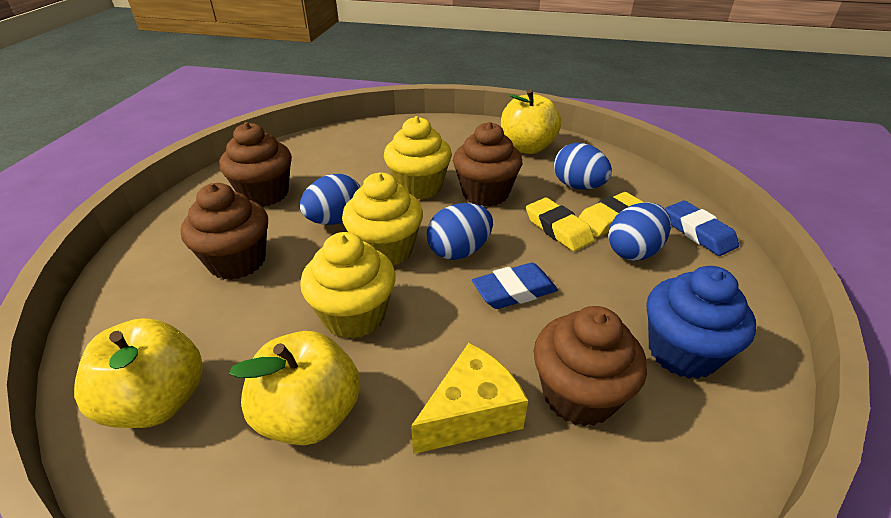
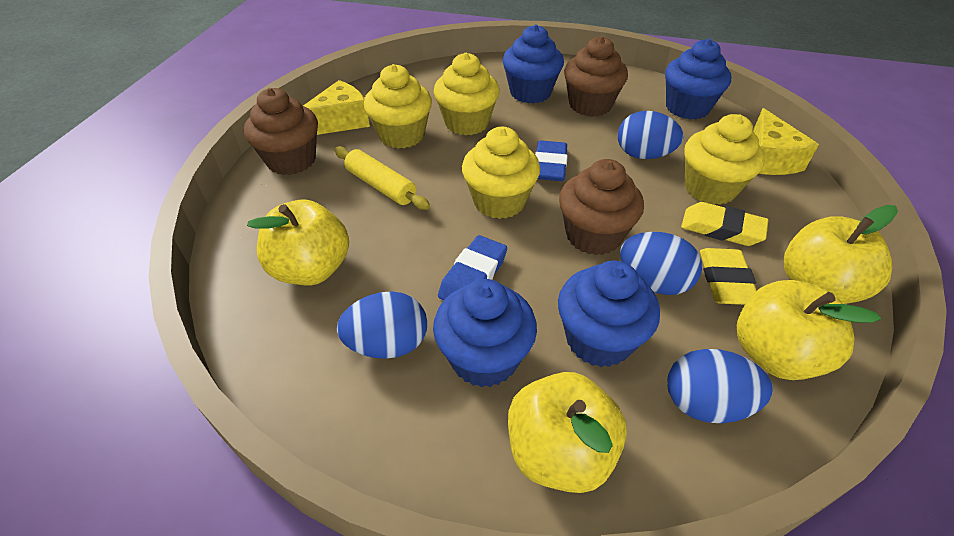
blue cupcake: 1 -> 4
brown cupcake: 4 -> 3
yellow apple: 3 -> 4
yellow cheese: 1 -> 2
yellow cupcake: 3 -> 4
yellow rolling pin: 0 -> 1

